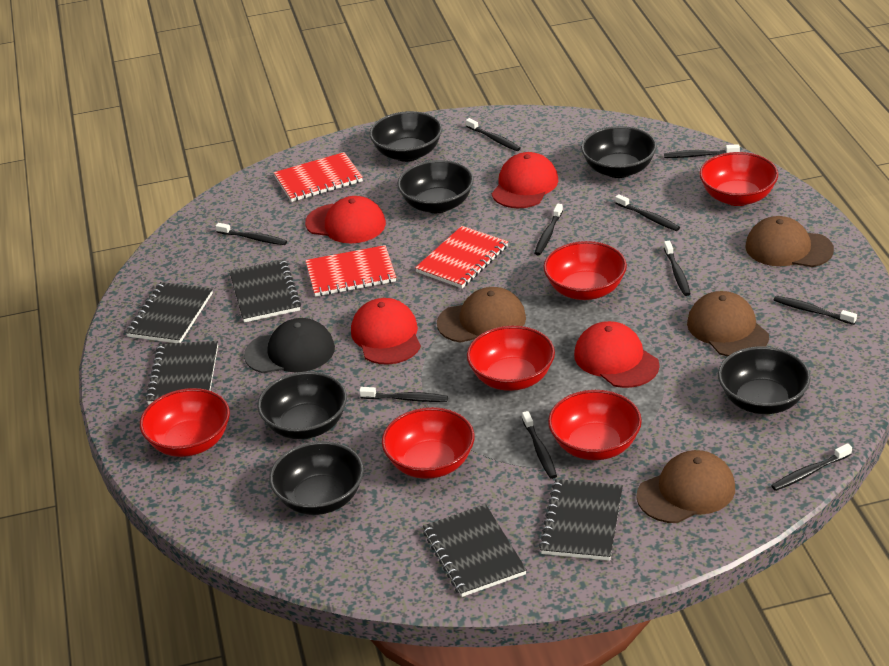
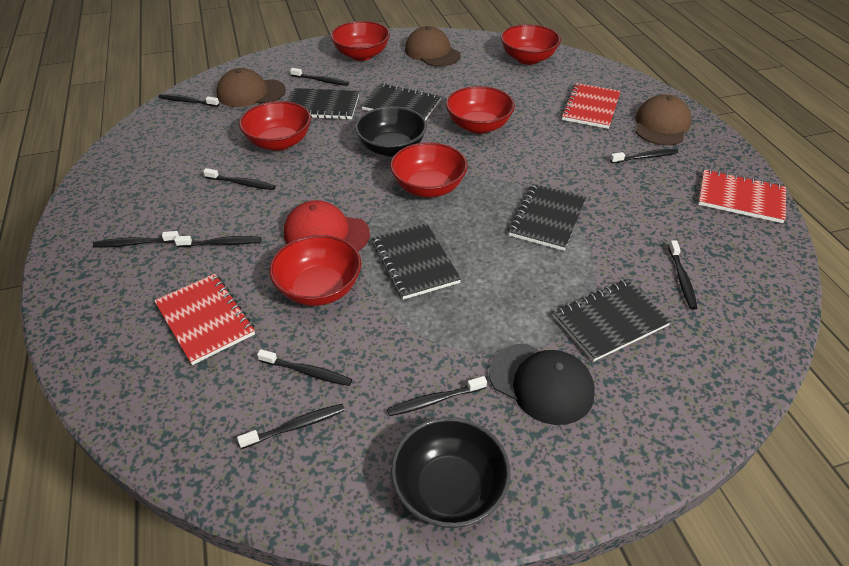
black bowl: 6 -> 2
brown cap: 4 -> 3
red cap: 4 -> 1

